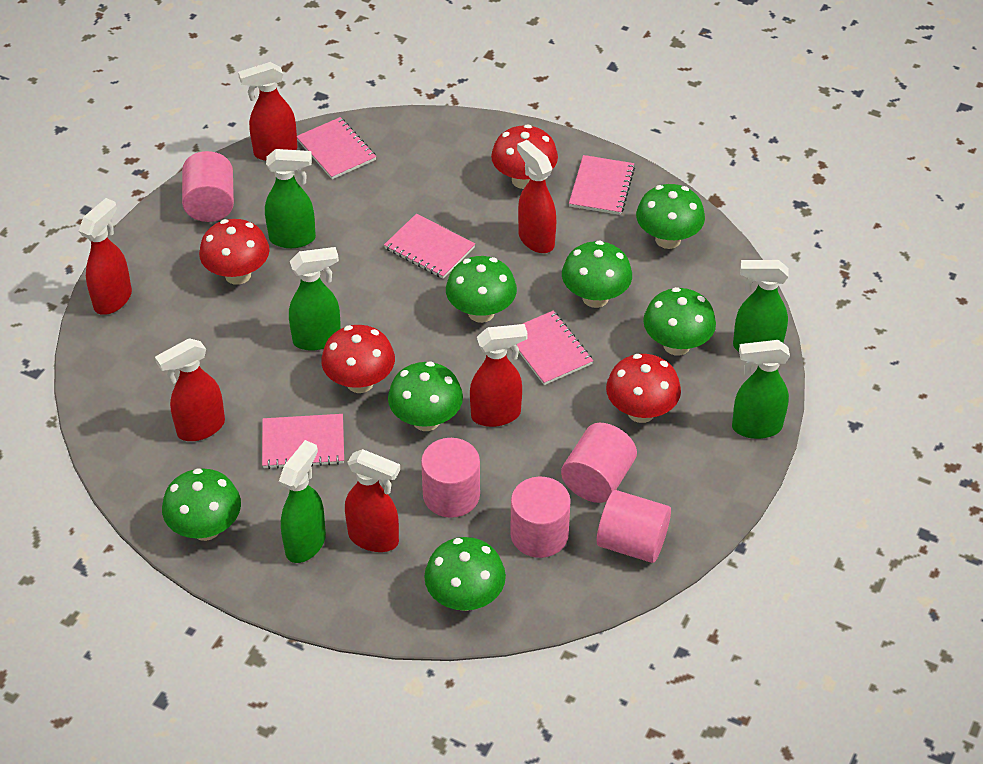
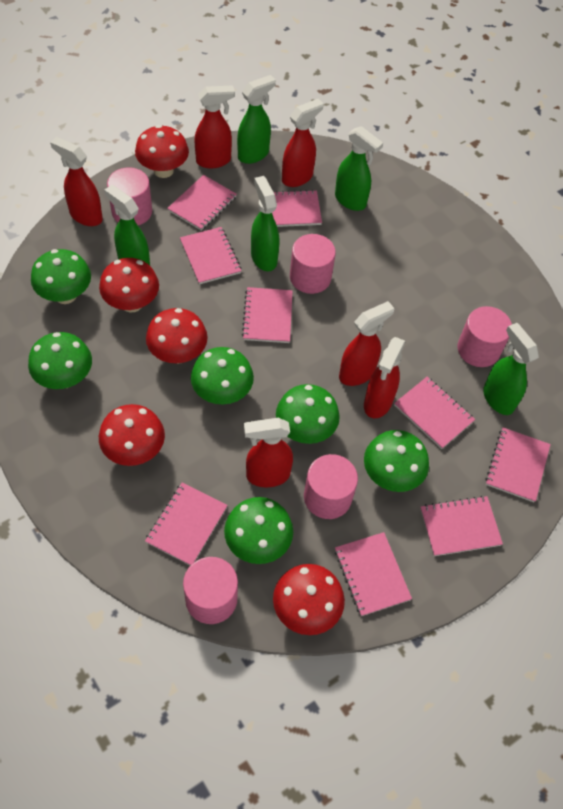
green mushroom: 7 -> 6
pink notebook: 5 -> 9
red mushroom: 4 -> 5

